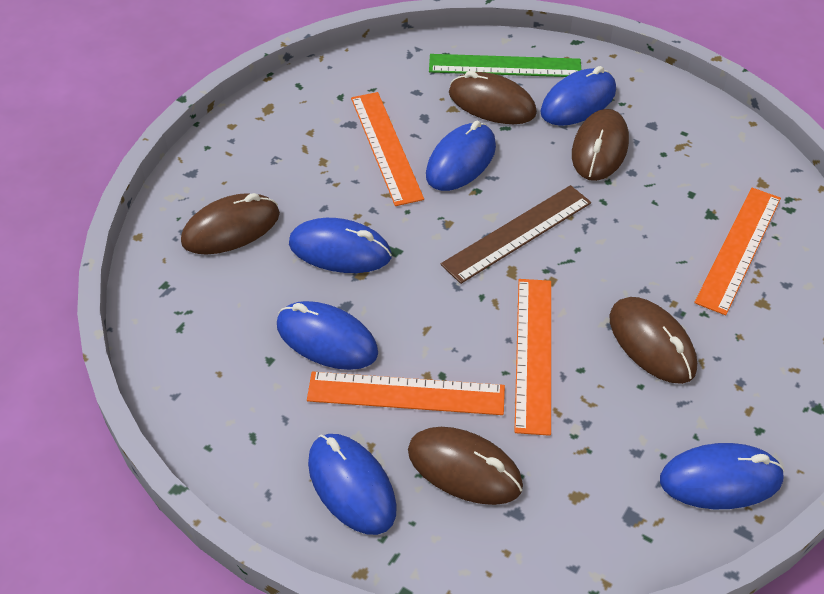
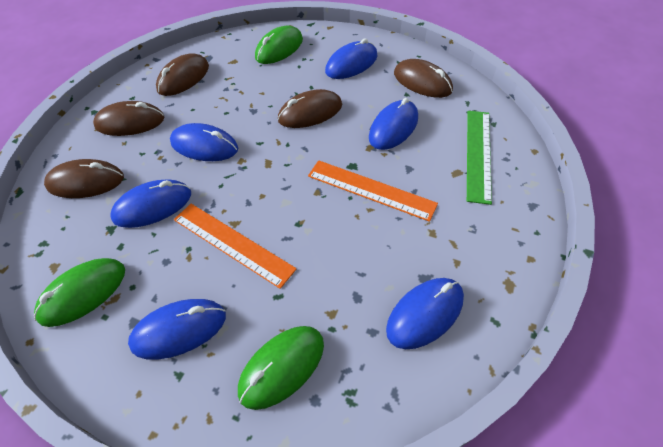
brown ruler: 1 -> 0
green mouse: 0 -> 3
orange ruler: 4 -> 2

